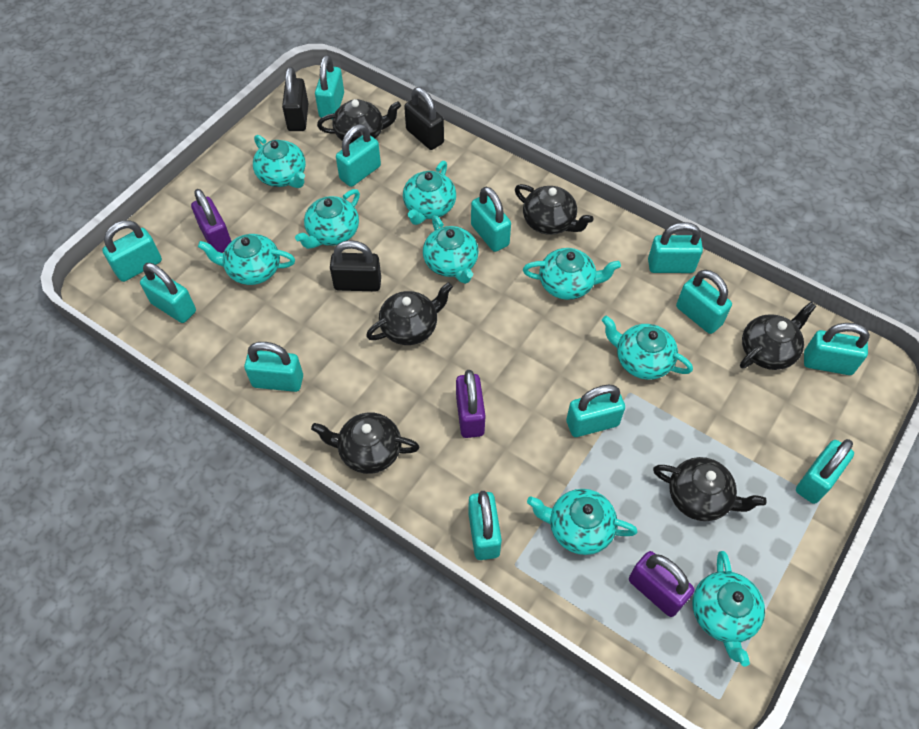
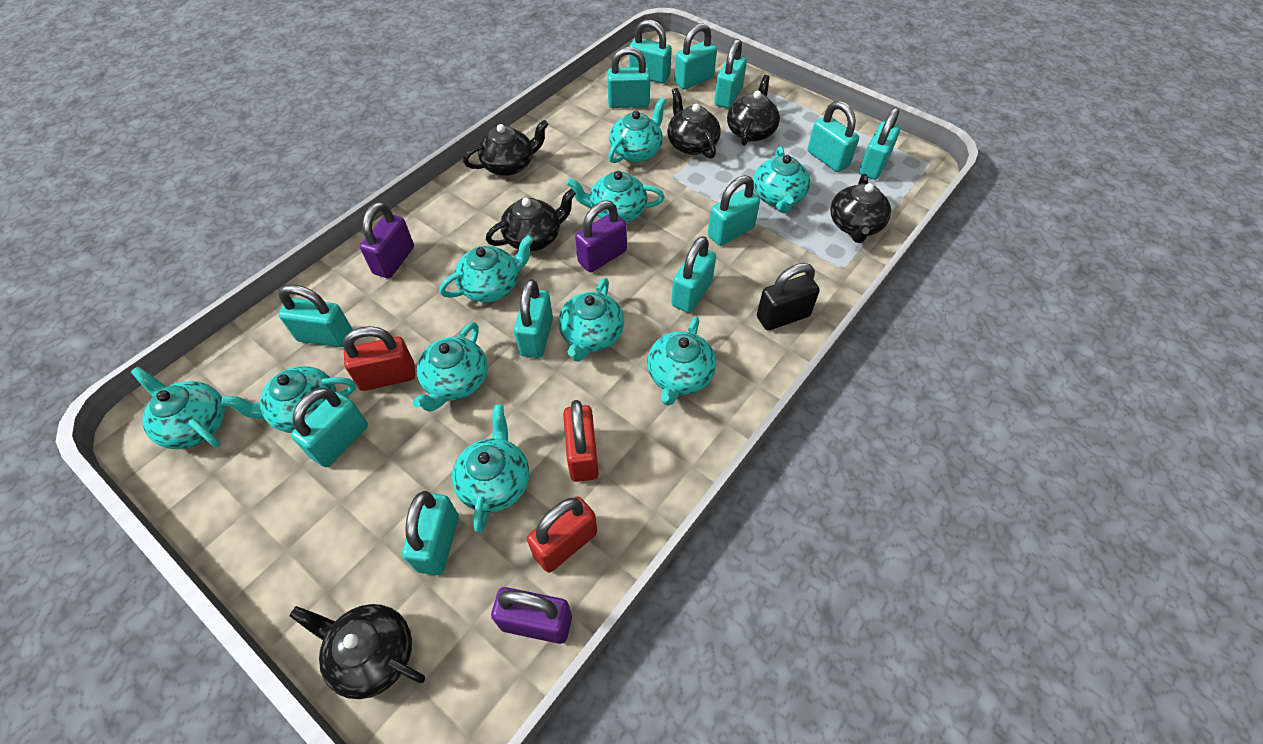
black padlock: 3 -> 1
red padlock: 0 -> 3
turquoise teapot: 9 -> 10

